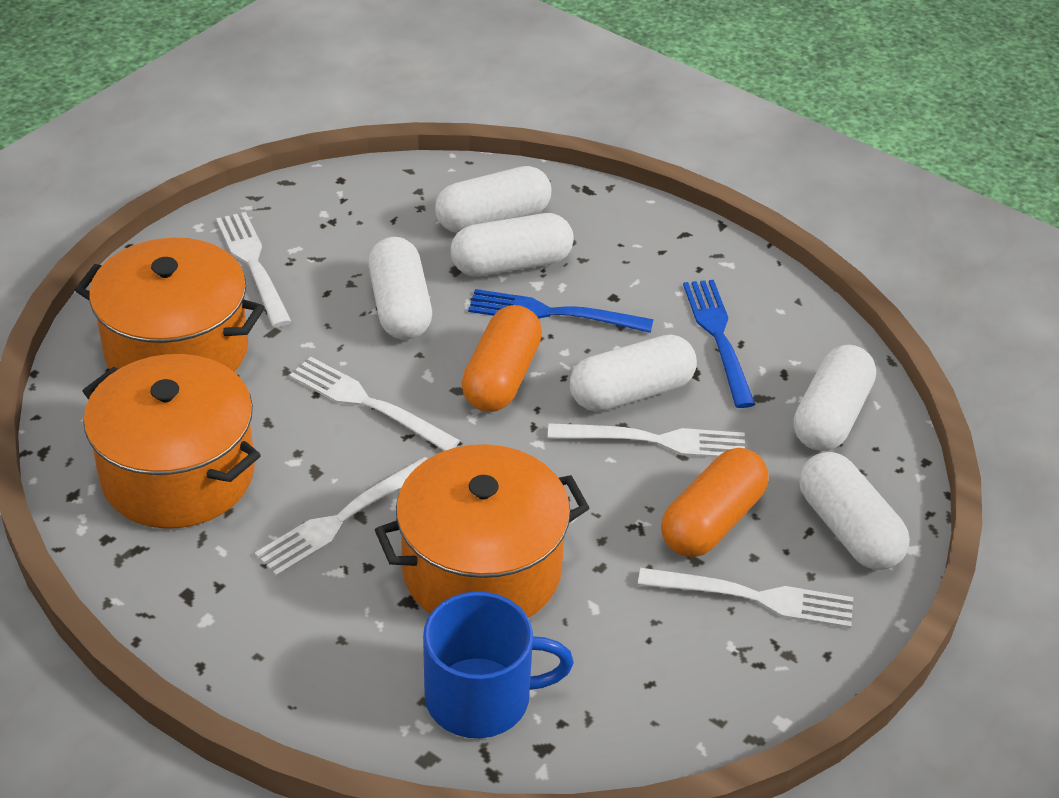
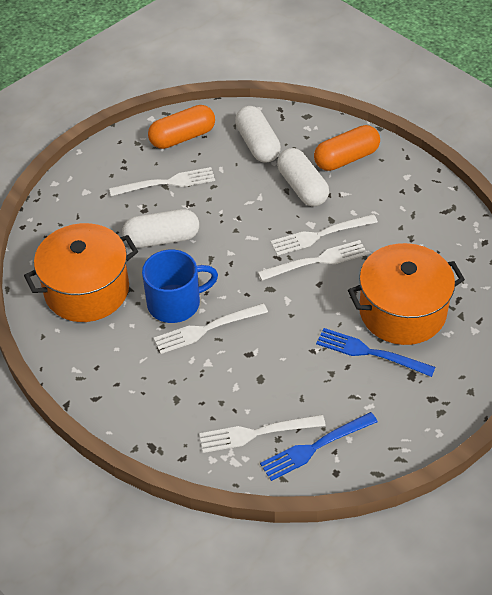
orange pot: 3 -> 2
white capsule: 6 -> 3

